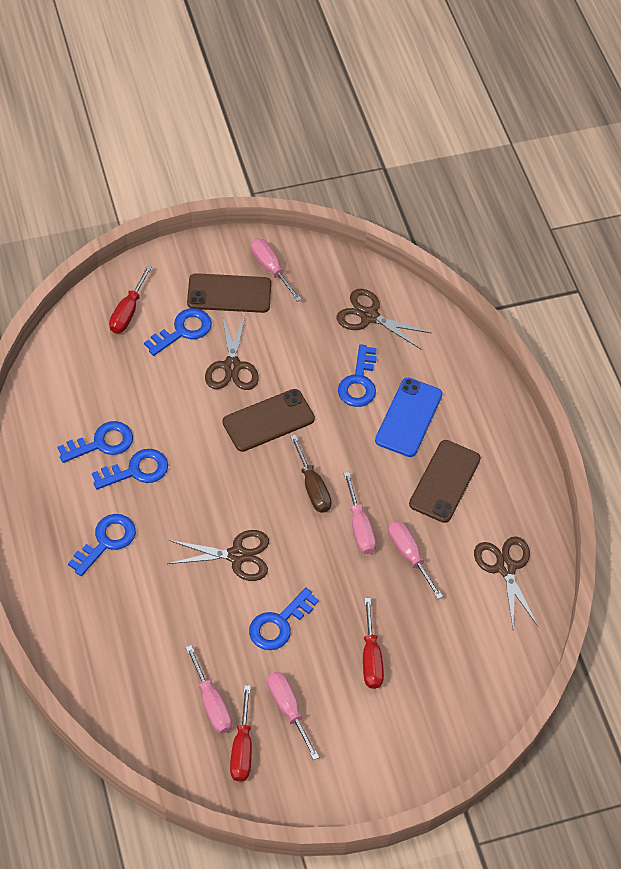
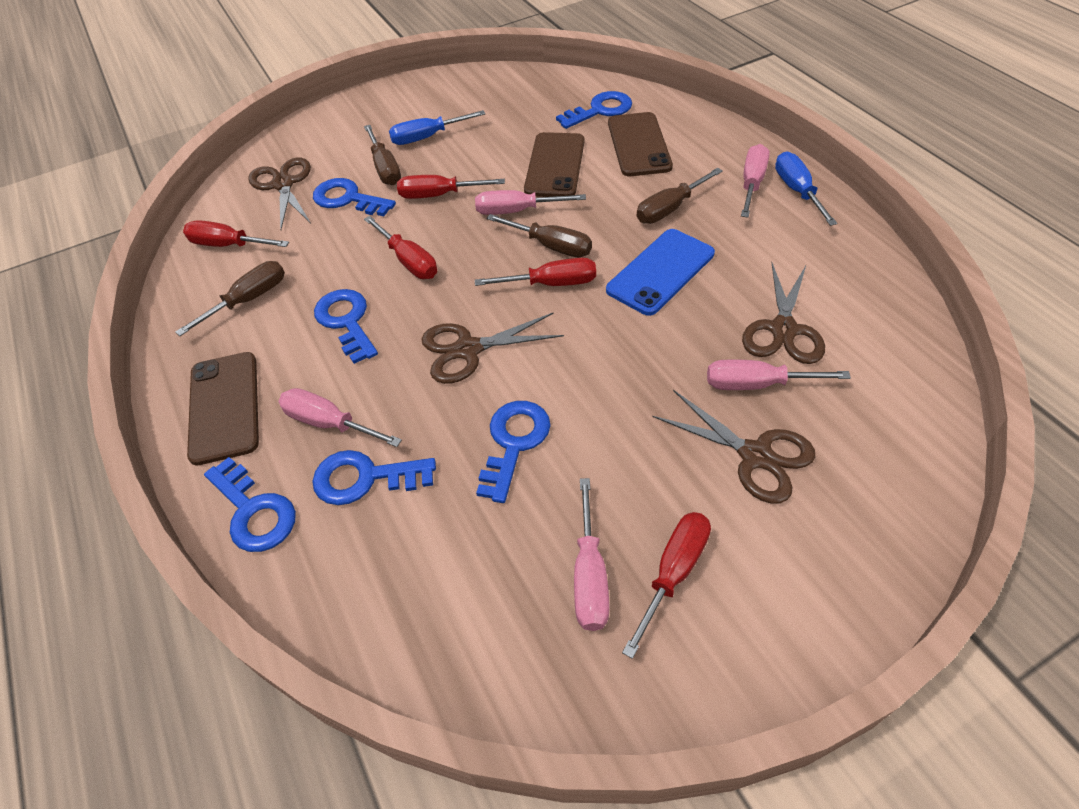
blue screwdriver: 0 -> 2
brown screwdriver: 1 -> 4
red screwdriver: 3 -> 5

